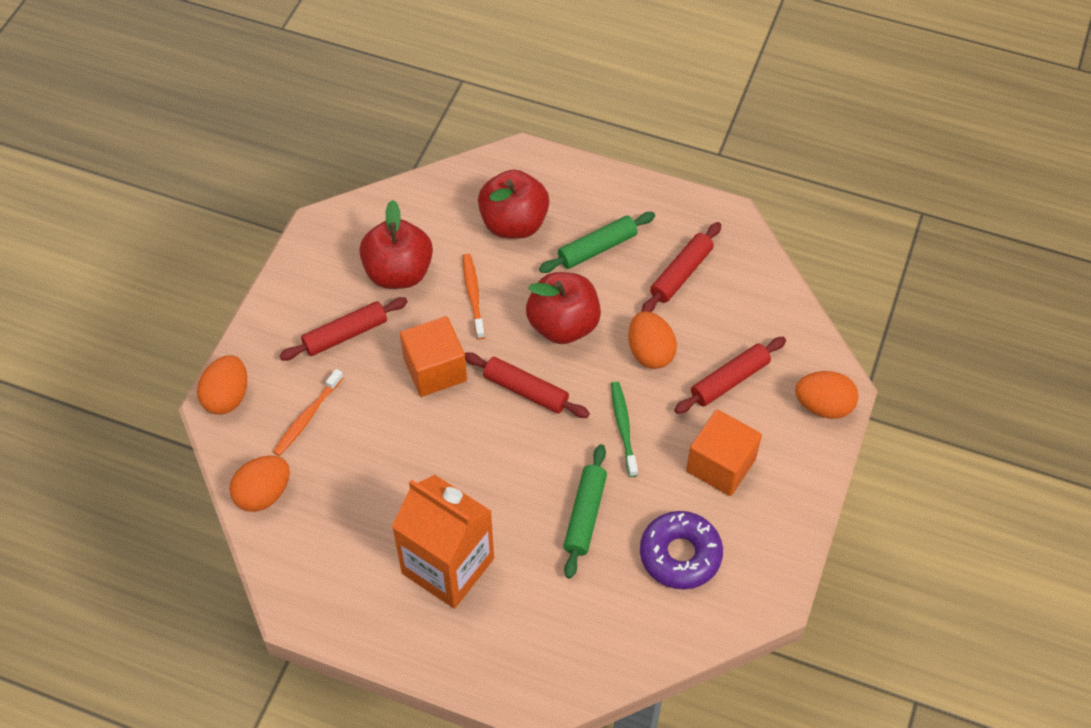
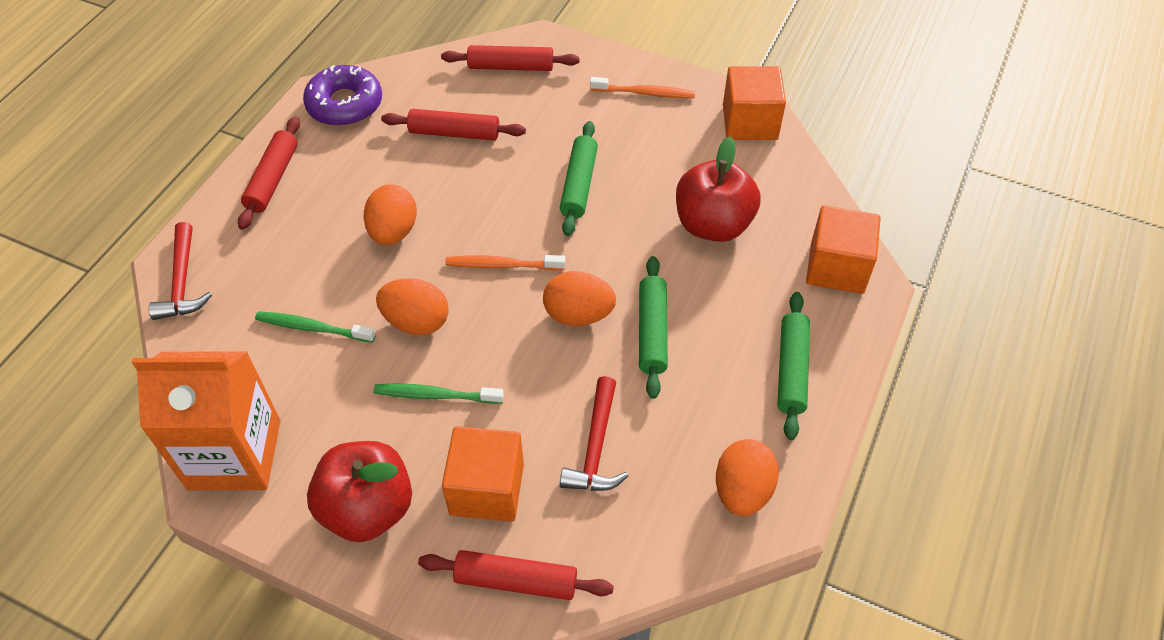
green rolling pin: 2 -> 3
green toothbrush: 1 -> 2
orange cube: 2 -> 3
red apple: 3 -> 2
red hammer: 0 -> 2

